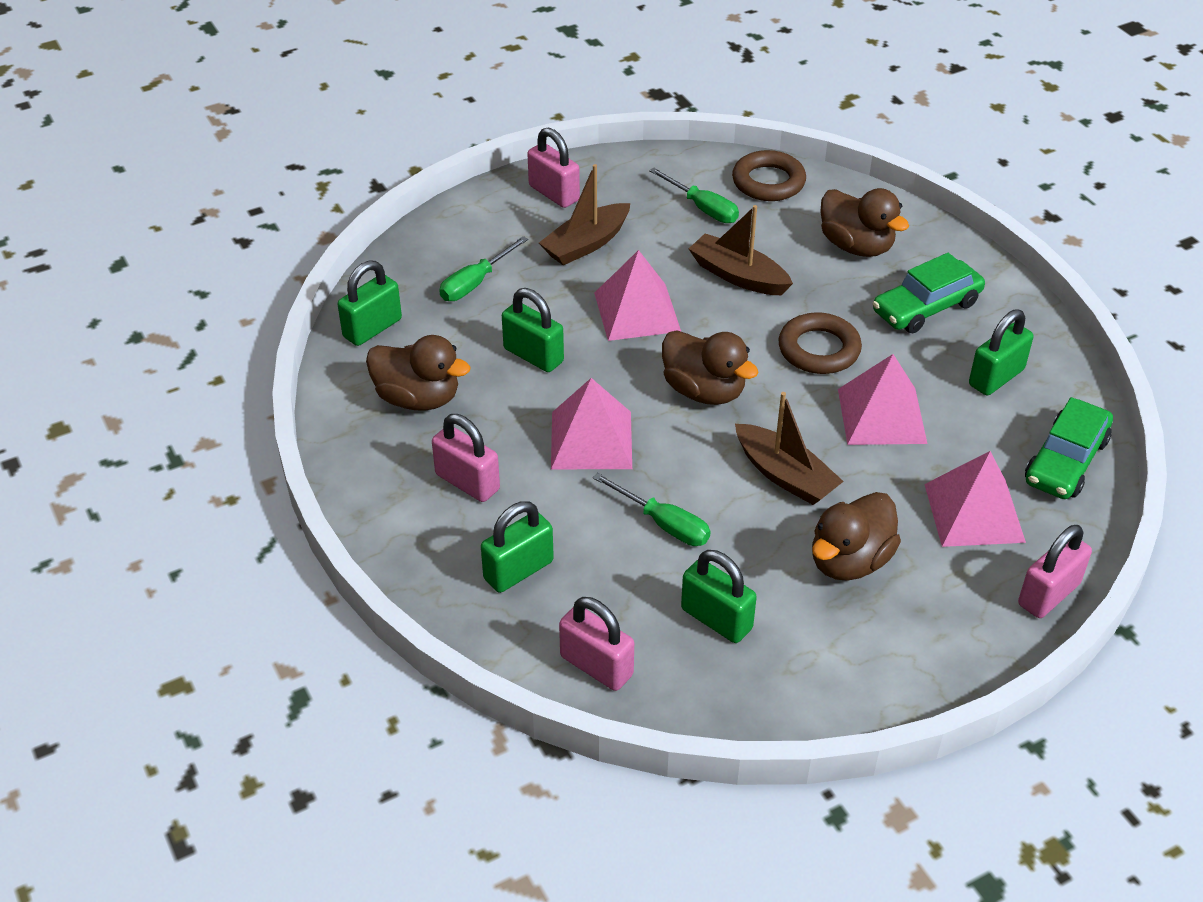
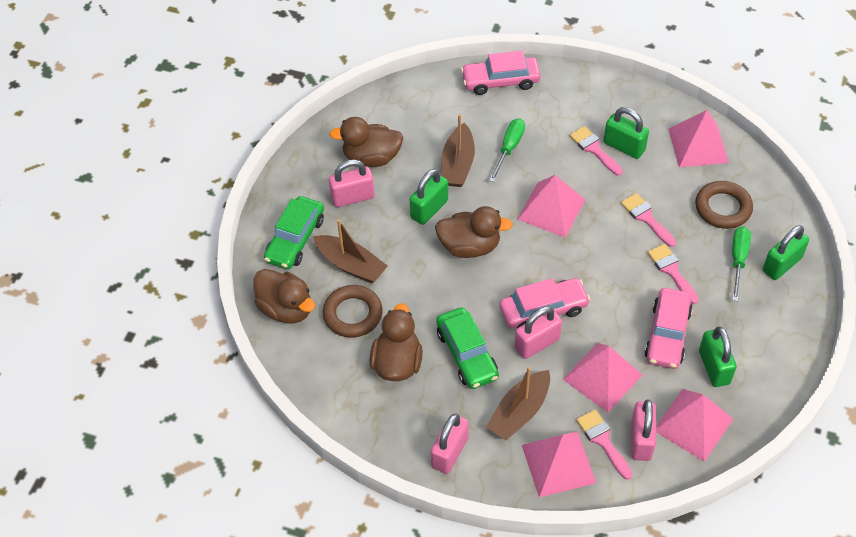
green padlock: 5 -> 4
green screwdriver: 3 -> 2
pink brush: 0 -> 4
pink car: 0 -> 3
pink pyramid: 4 -> 5

